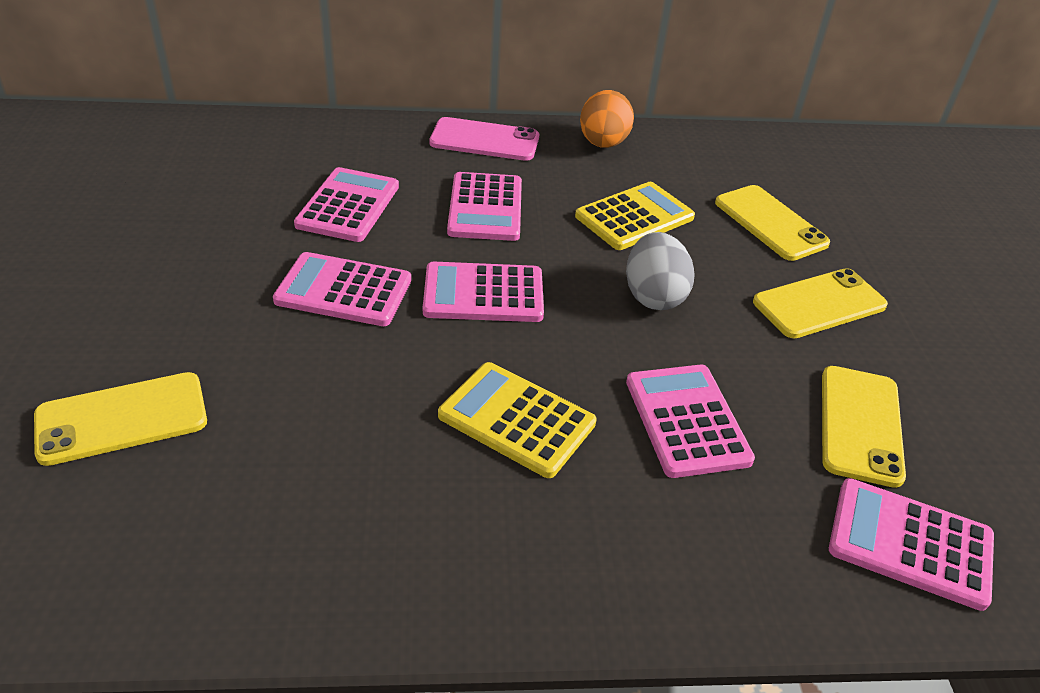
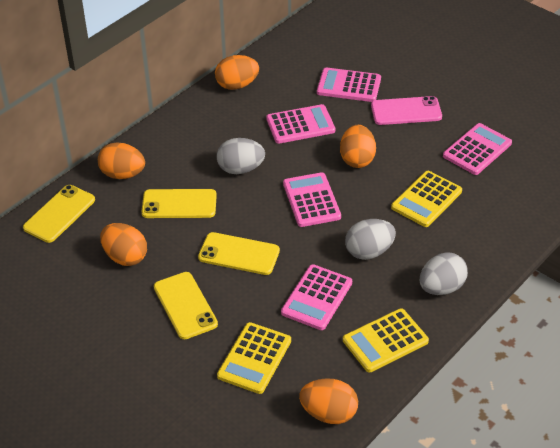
grey egg: 1 -> 3
orange egg: 1 -> 5
pink calculator: 6 -> 5
yellow calculator: 2 -> 3

